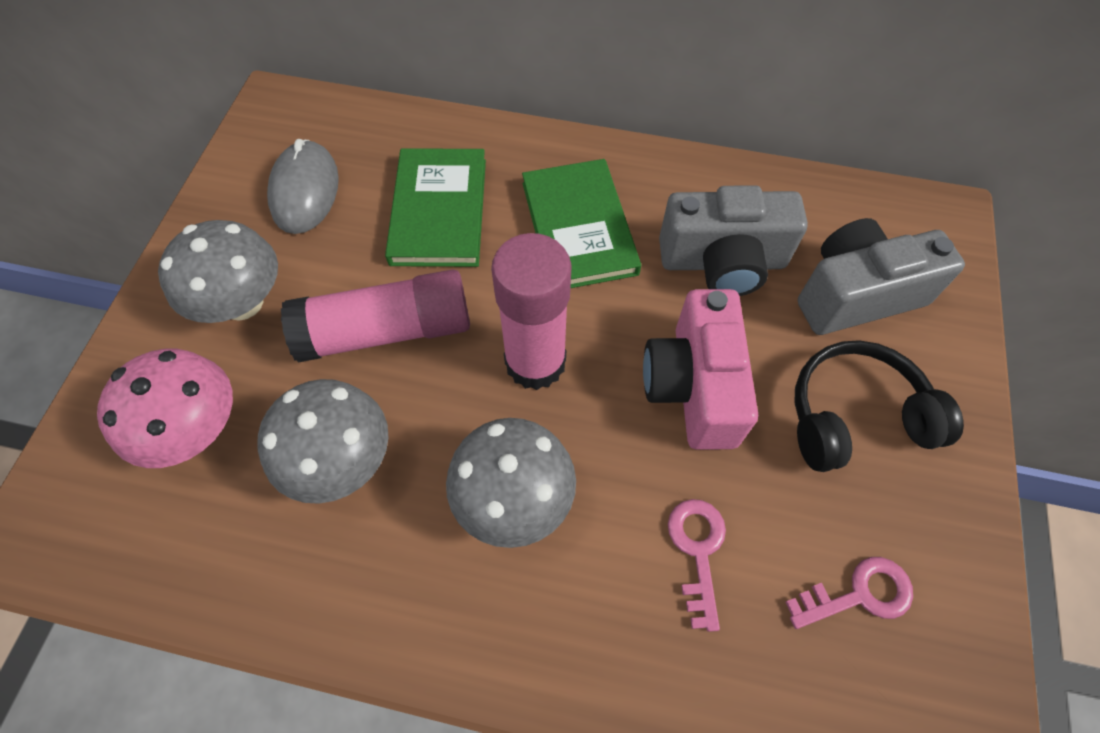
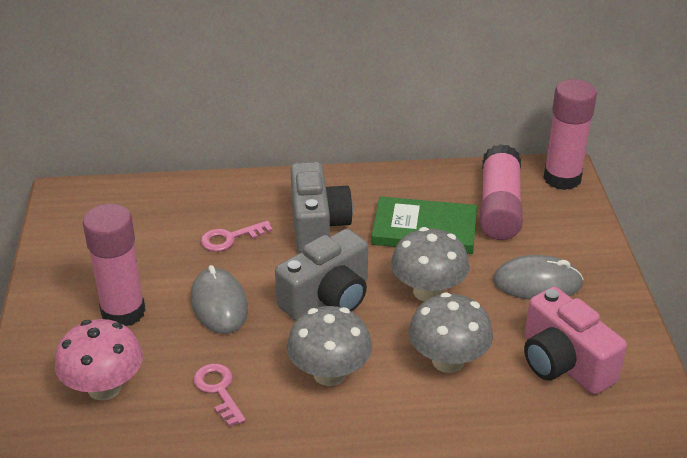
black headphones: 1 -> 0
green book: 2 -> 1
grey mouse: 1 -> 2
pink glue stick: 2 -> 3

